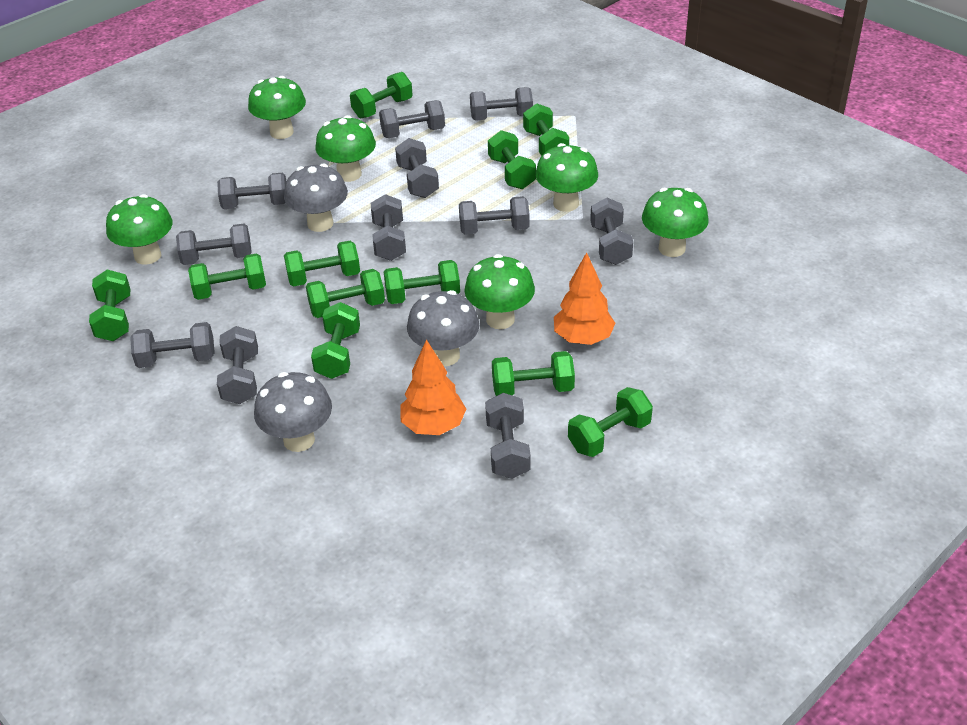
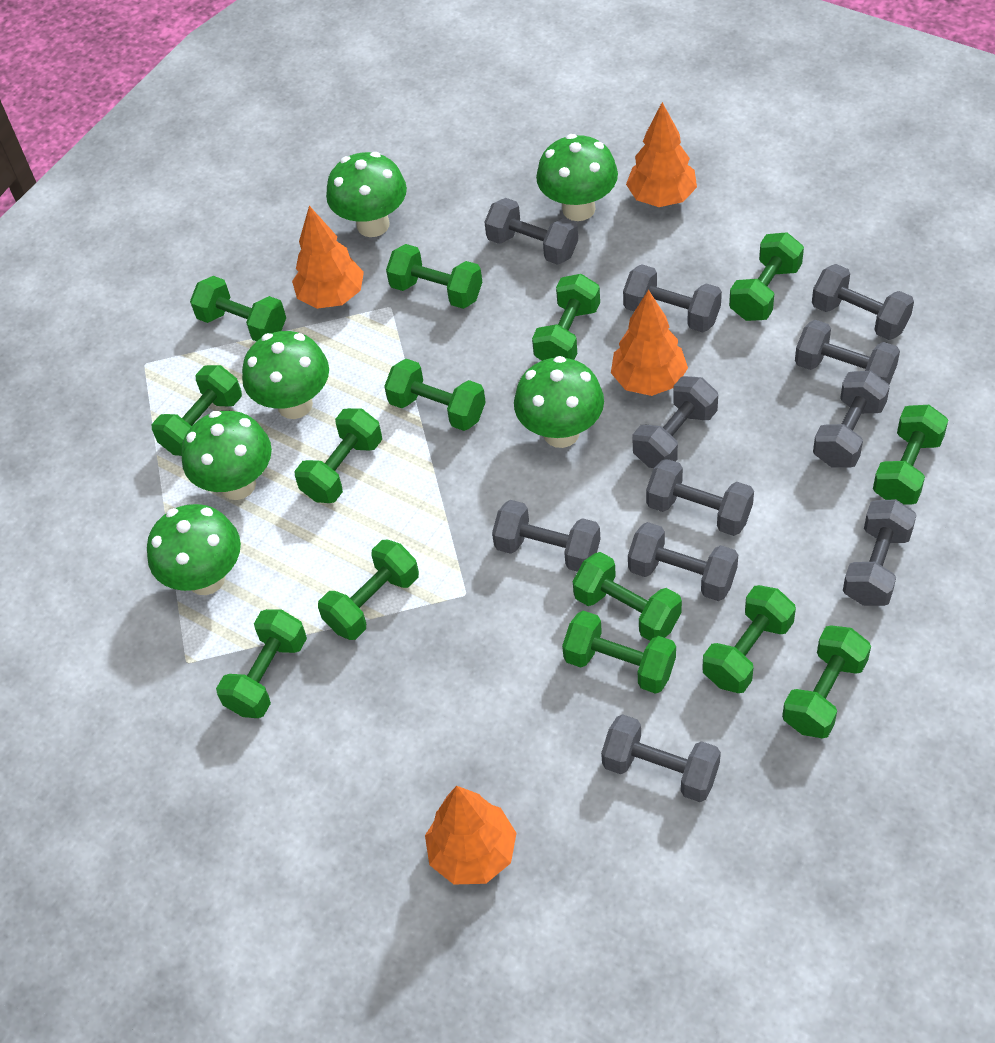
green dumbbell: 11 -> 14
grey mushroom: 3 -> 0
orange tree: 2 -> 4

